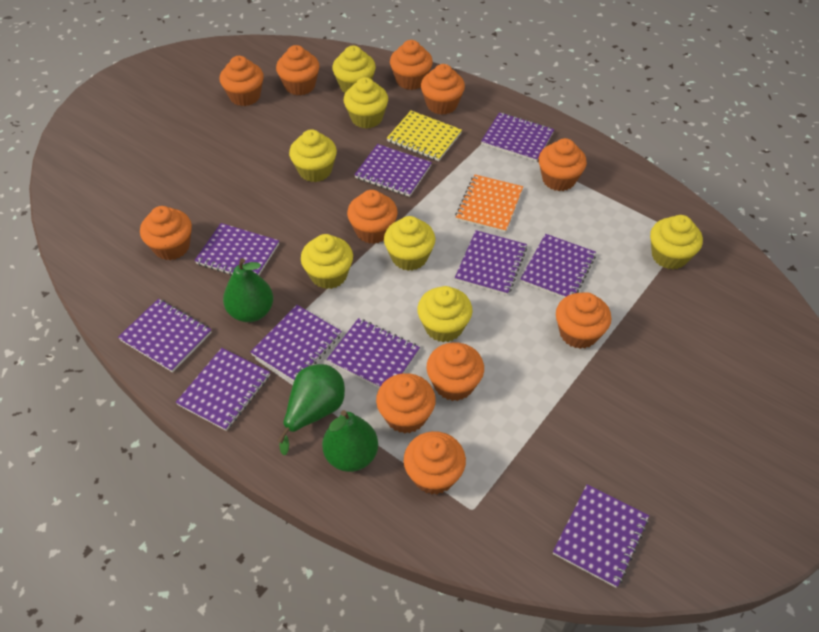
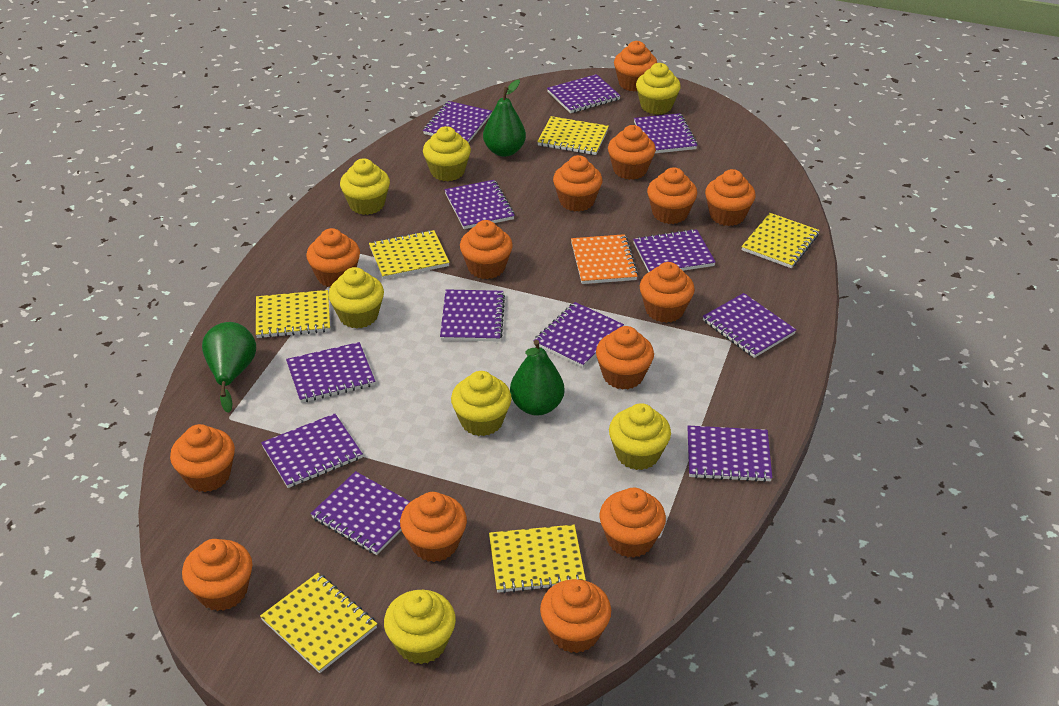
orange cupcake: 11 -> 14
purple notebook: 10 -> 12
yellow notebook: 1 -> 6

